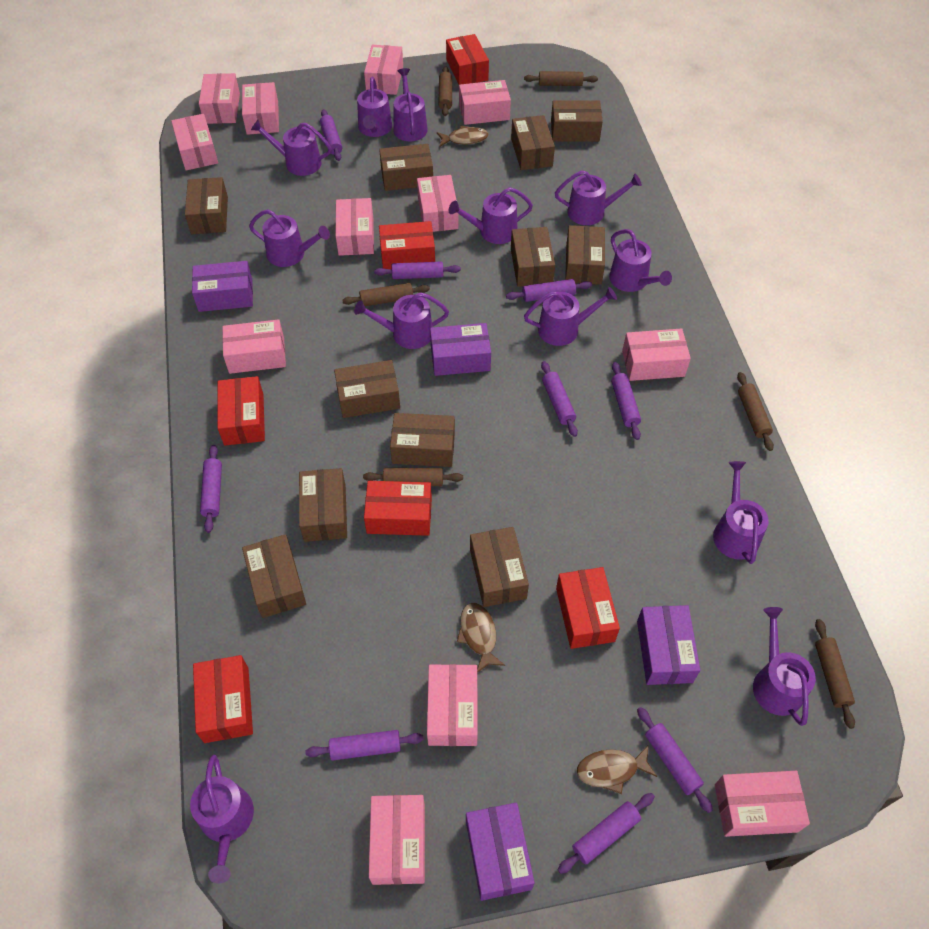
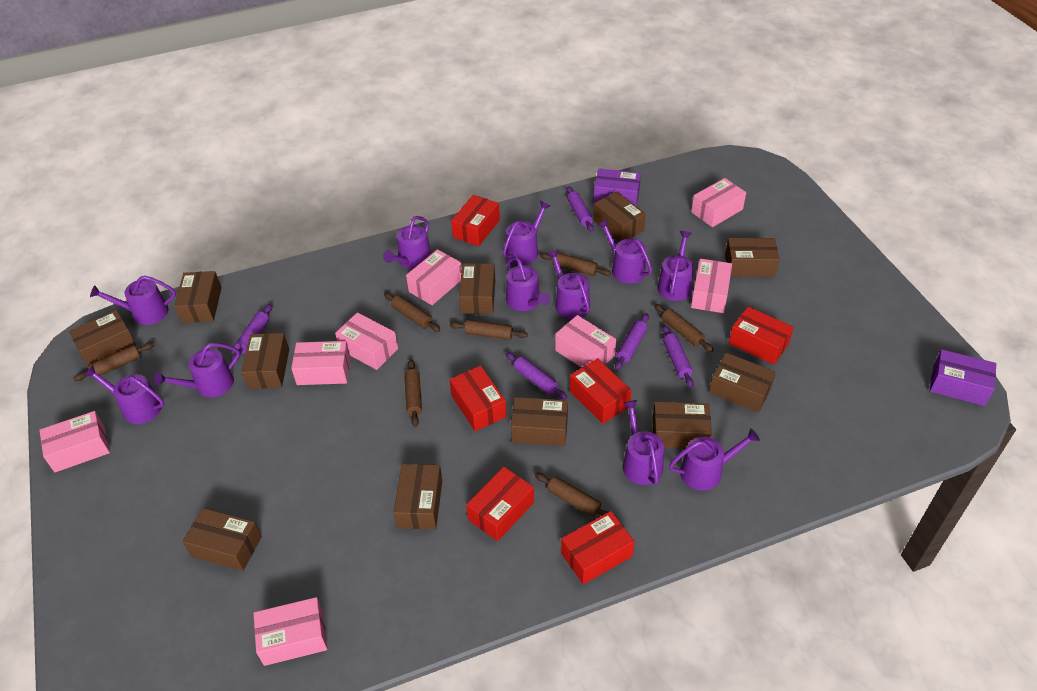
brown fish: 3 -> 0
brown rolling pin: 6 -> 7
pink box: 12 -> 8
purple box: 4 -> 2
purple rolling pin: 9 -> 5
purple watering can: 12 -> 11

